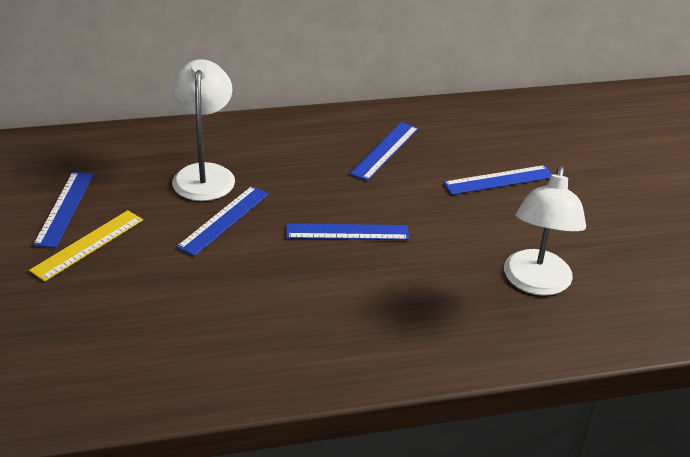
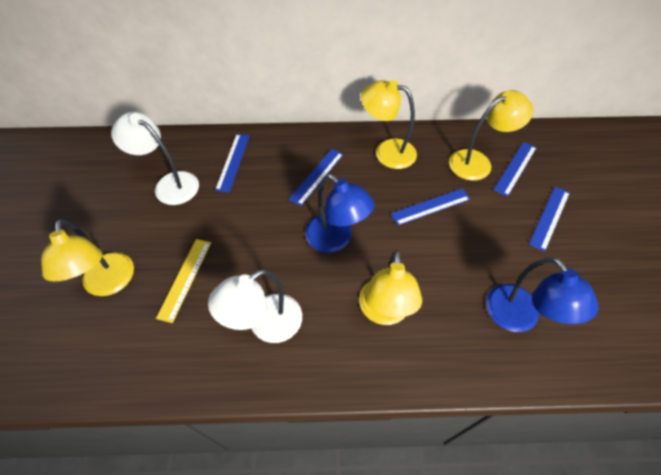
blue lamp: 0 -> 2
yellow lamp: 0 -> 4

